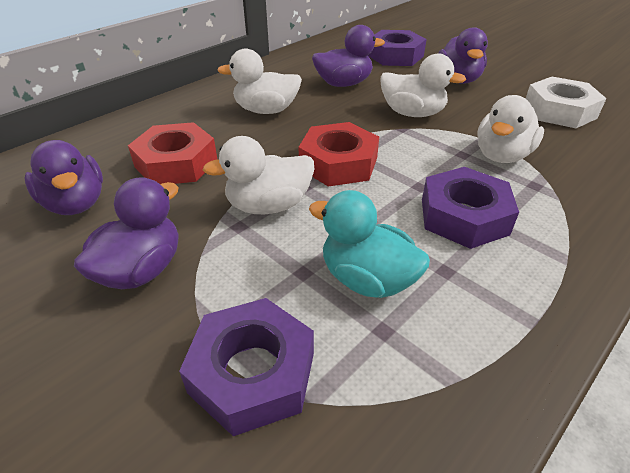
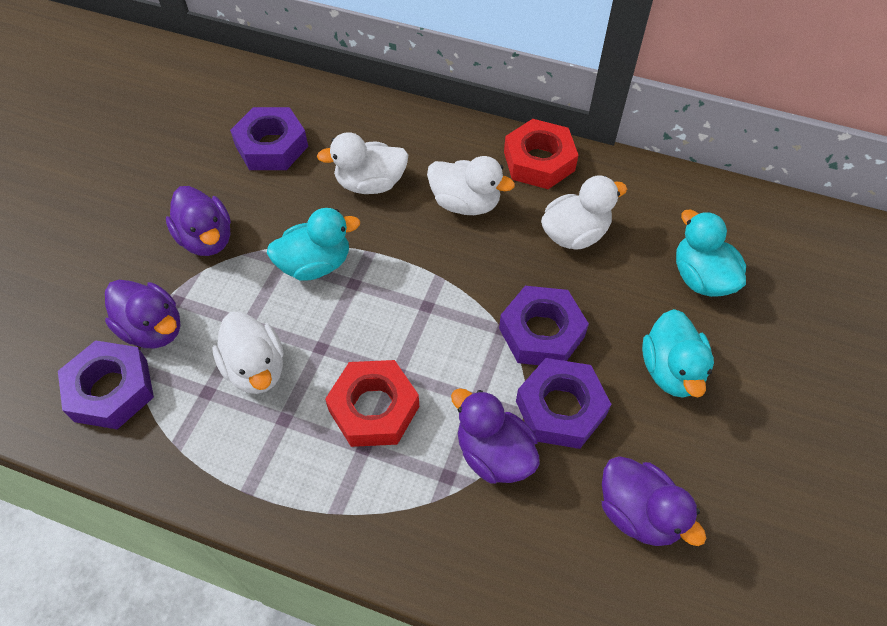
purple nut: 3 -> 4
turquoise duck: 1 -> 3
white nut: 1 -> 0

